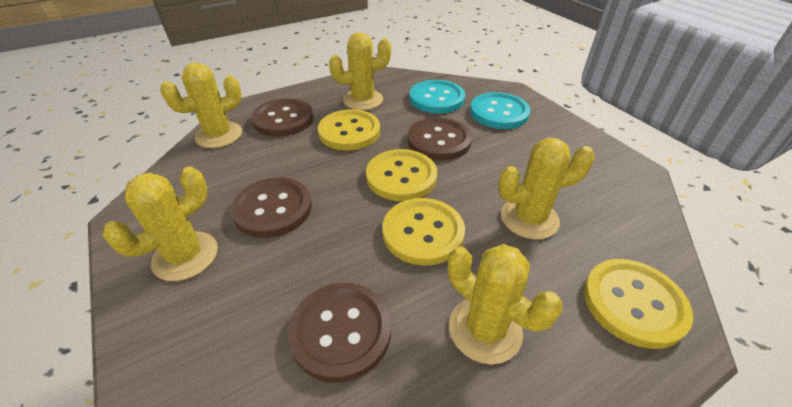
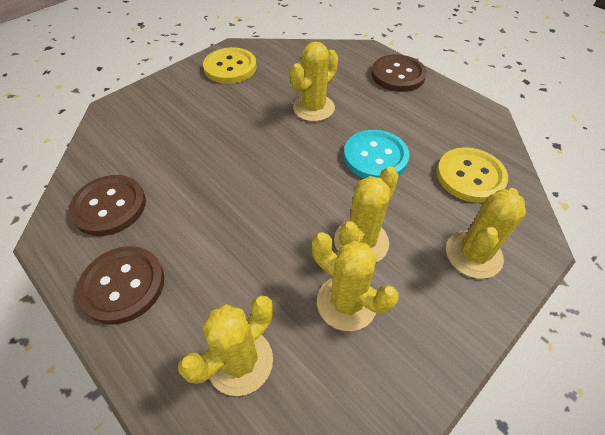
brown button: 4 -> 3
turquoise button: 2 -> 1
yellow button: 4 -> 2

